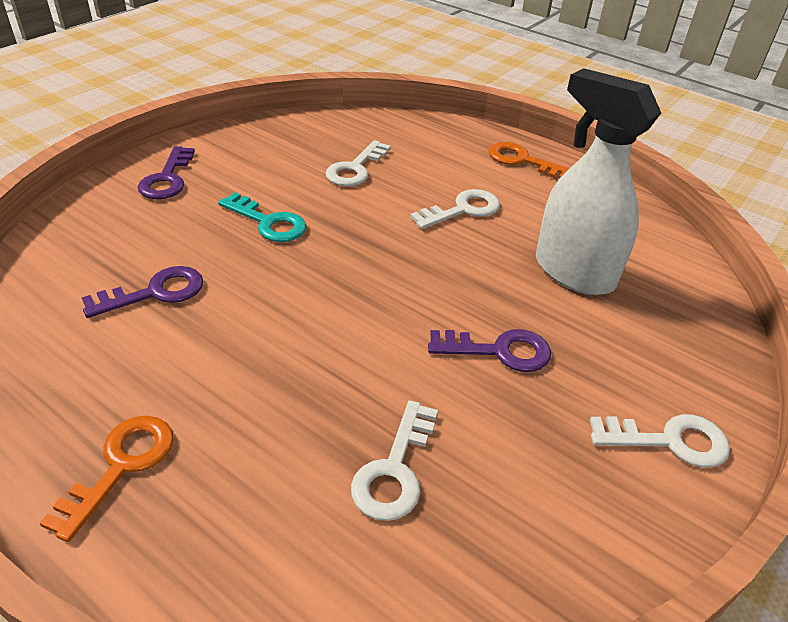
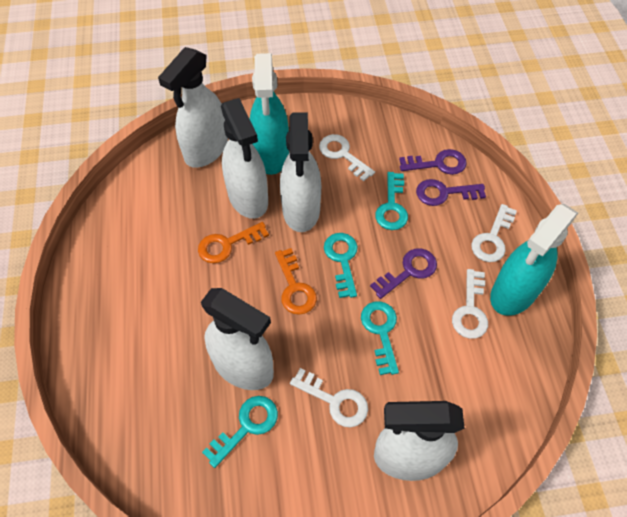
turquoise key: 1 -> 4
turquoise spray bottle: 0 -> 2
white spray bottle: 1 -> 5

